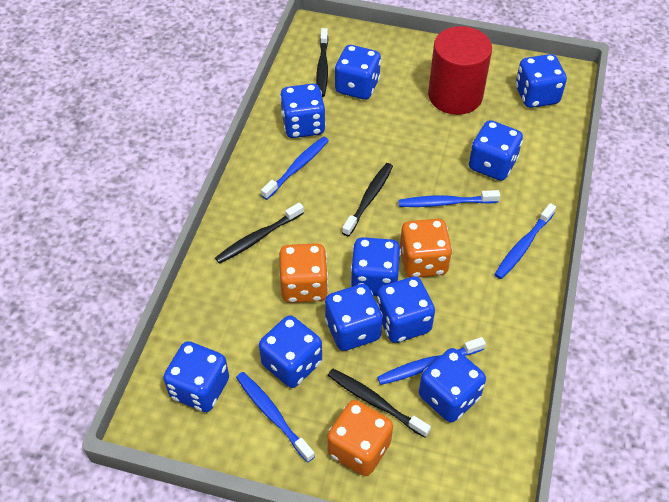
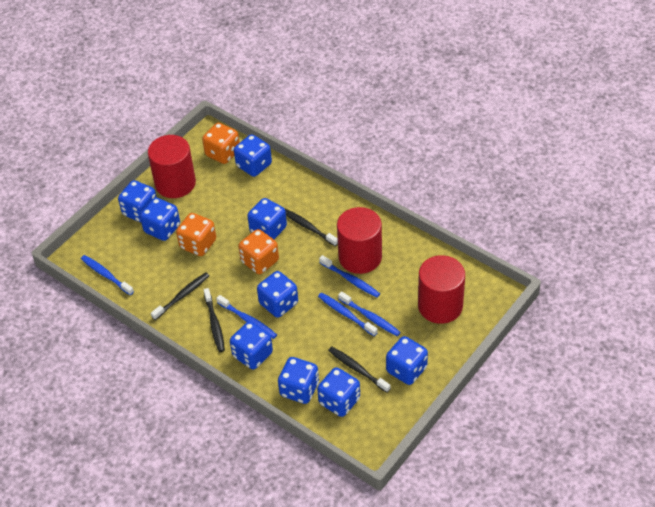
blue dice: 10 -> 9
red cylinder: 1 -> 3

